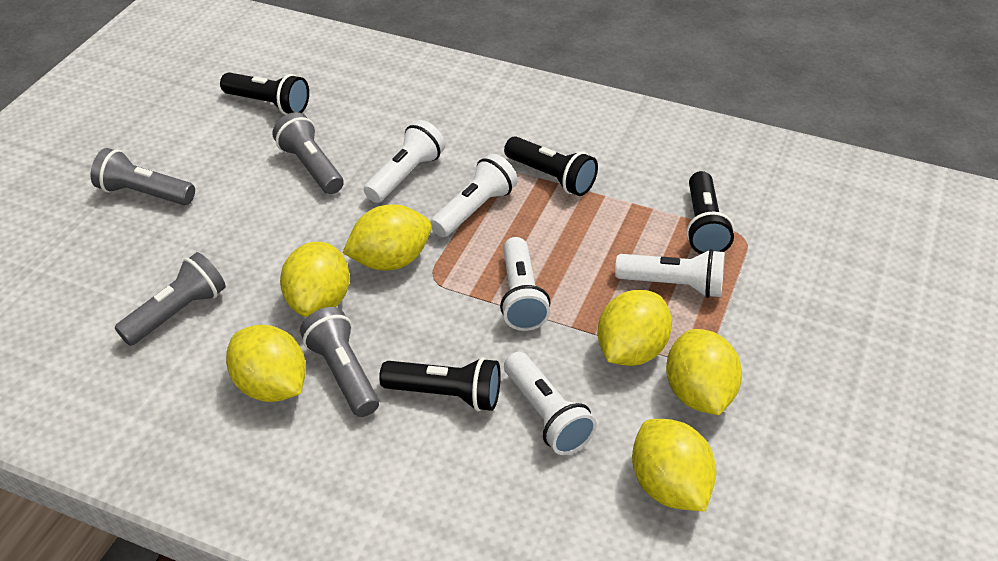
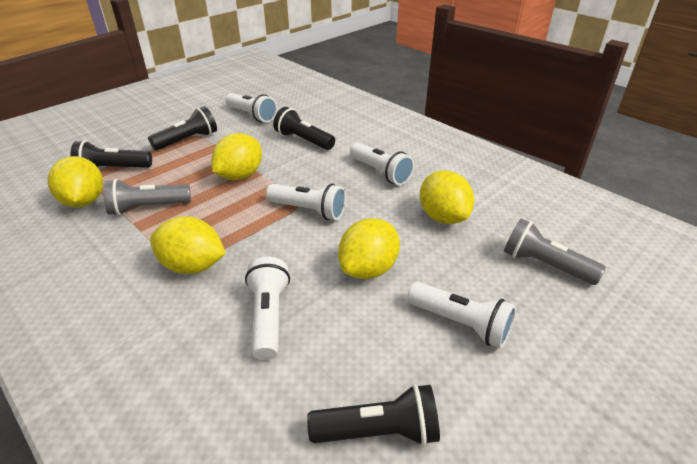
grey flashlight: 4 -> 2
yellow lemon: 6 -> 5

